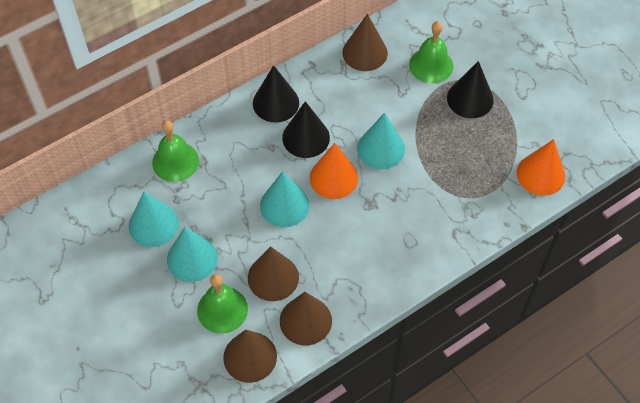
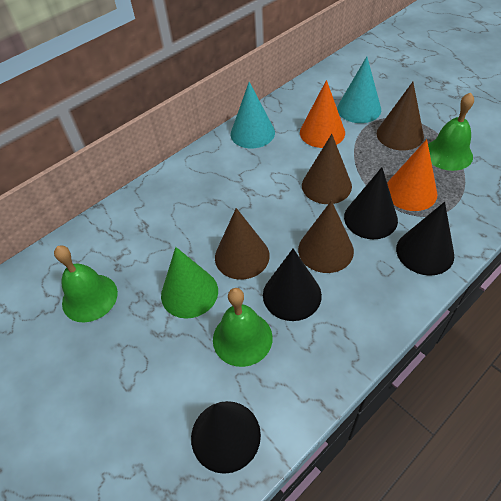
black cone: 3 -> 4
green cone: 0 -> 1
turquoise cone: 4 -> 2

